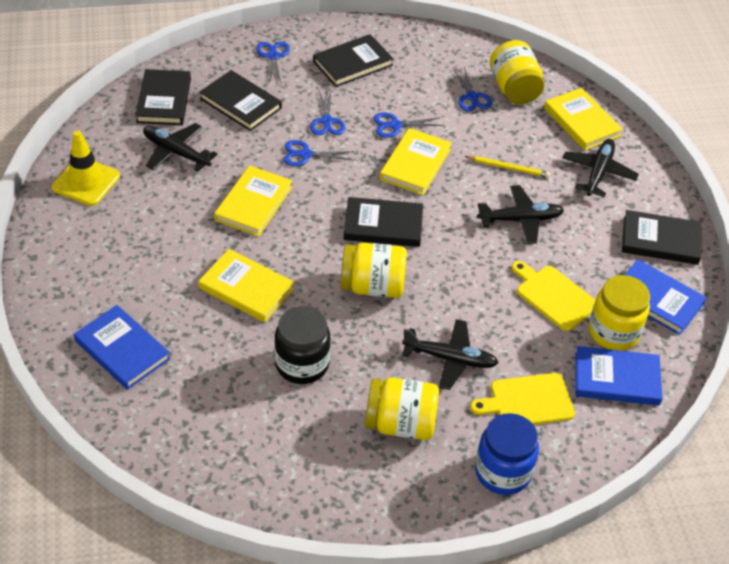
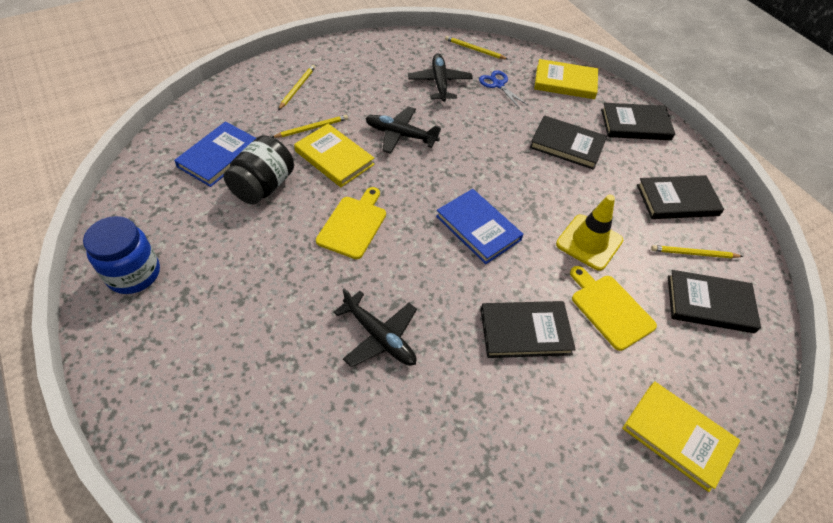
black plane: 4 -> 3
blue book: 3 -> 2
blue scissors: 5 -> 1
yellow book: 4 -> 3
yellow jar: 4 -> 0
yellow pencil: 1 -> 4

